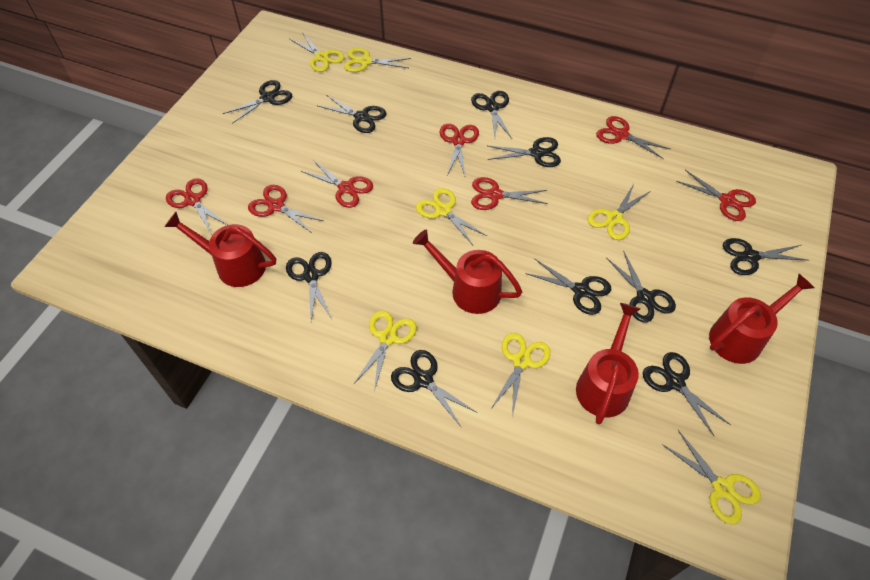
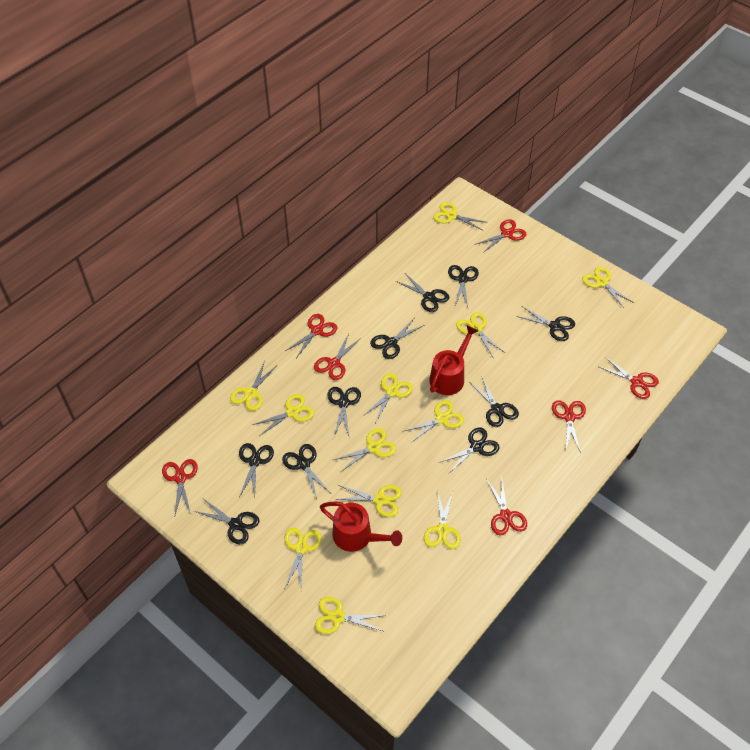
red watering can: 4 -> 2
yellow scissors: 7 -> 12

